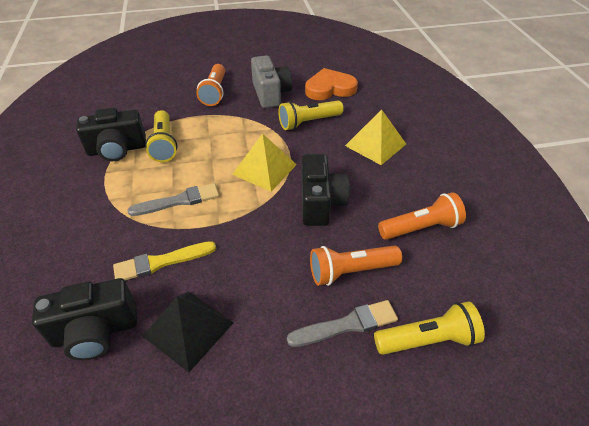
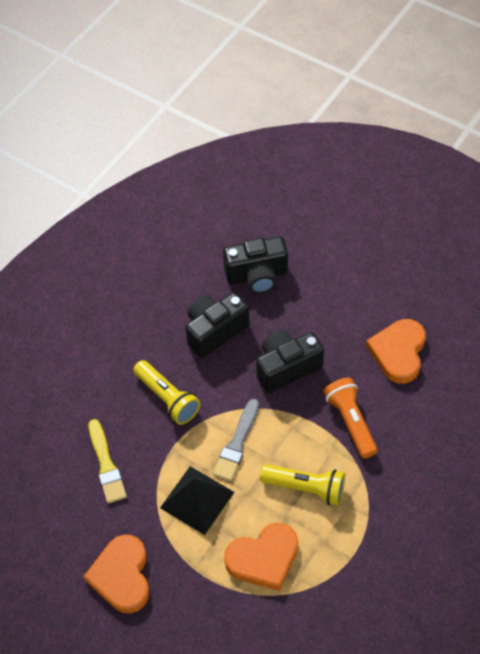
grey brush: 2 -> 1
grey camera: 1 -> 0
orange flashlight: 3 -> 1
orange heart: 1 -> 3
yellow flashlight: 3 -> 2
yellow pyramid: 2 -> 0

